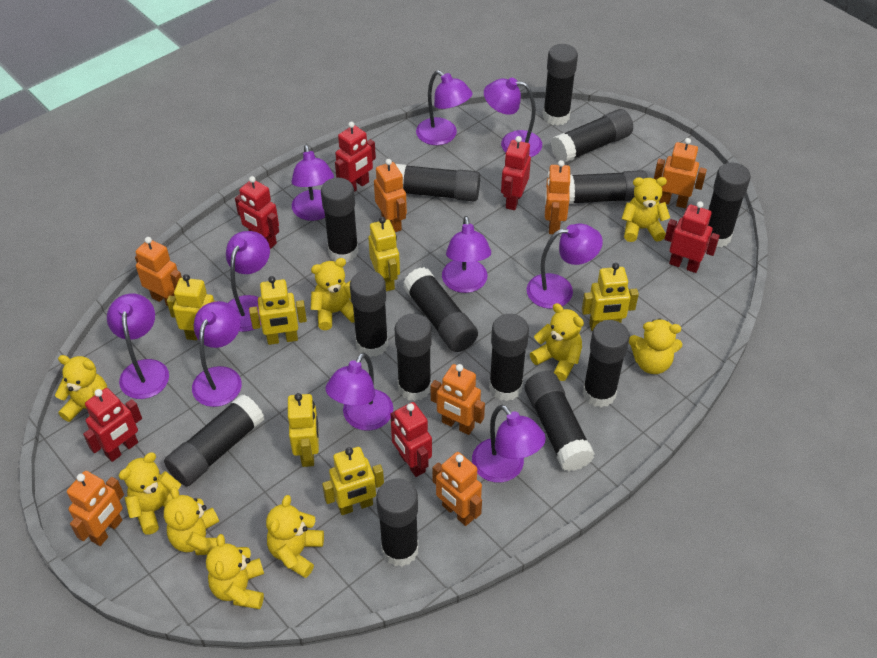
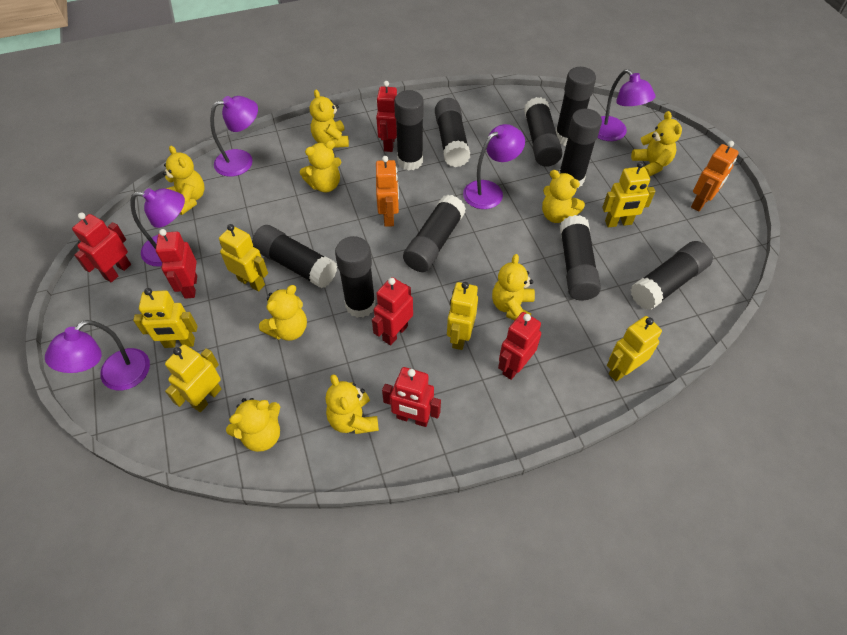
black glue stick: 14 -> 10
orange robot: 7 -> 2
purple lamp: 10 -> 5

